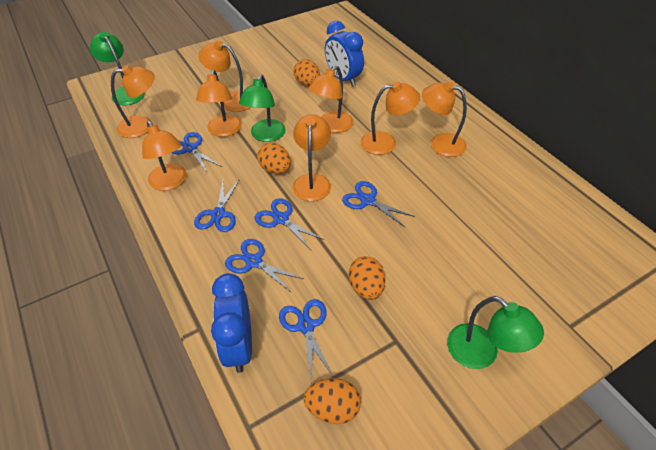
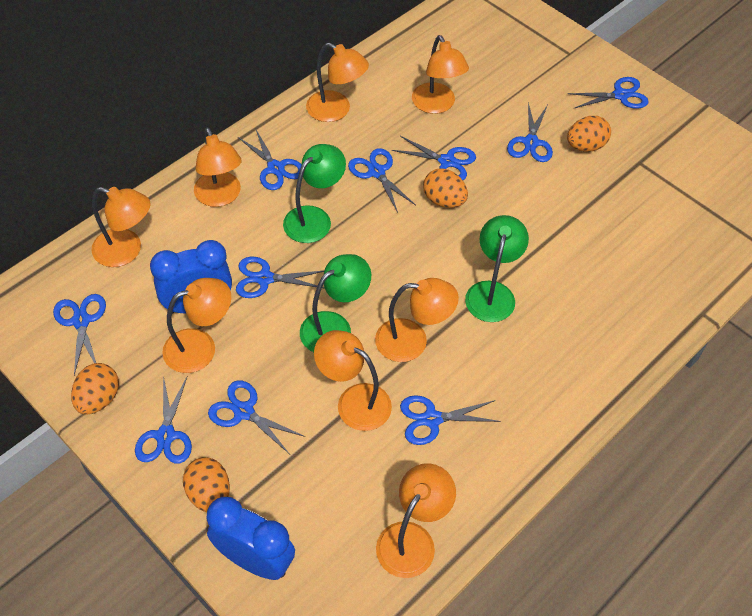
blue scissors: 6 -> 10

